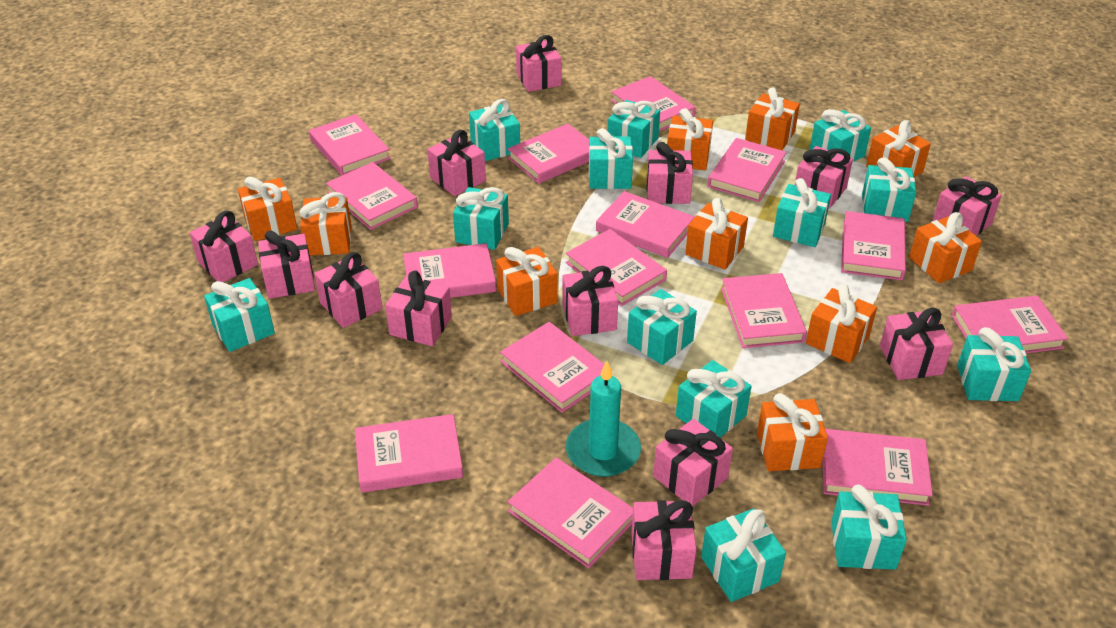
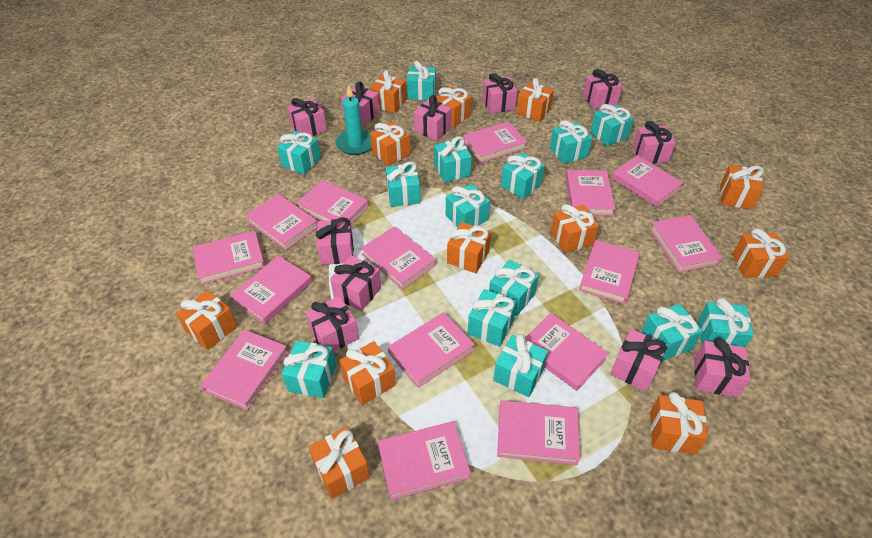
orange gift: 10 -> 12
pink gift: 13 -> 11
turquoise gift: 13 -> 14

